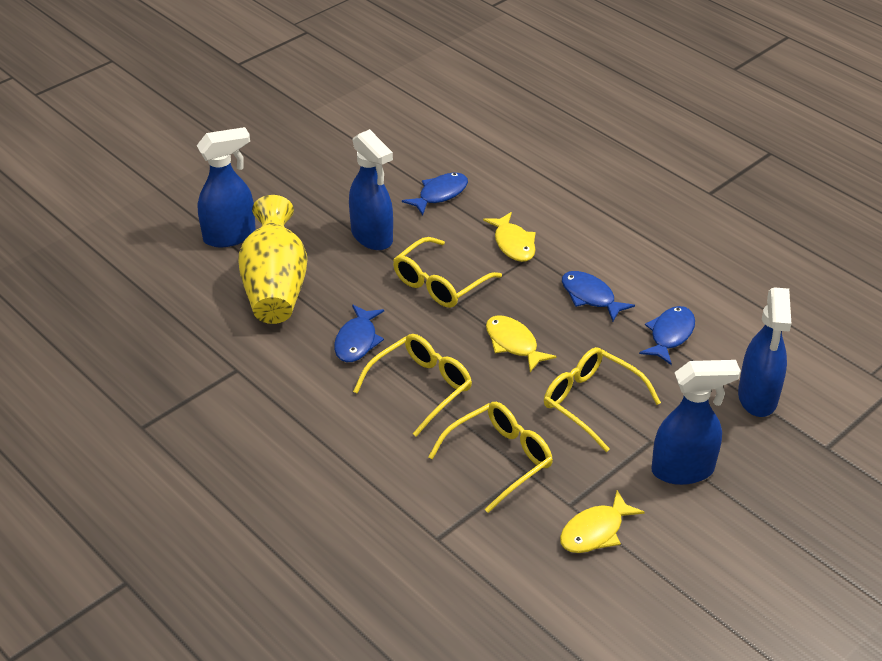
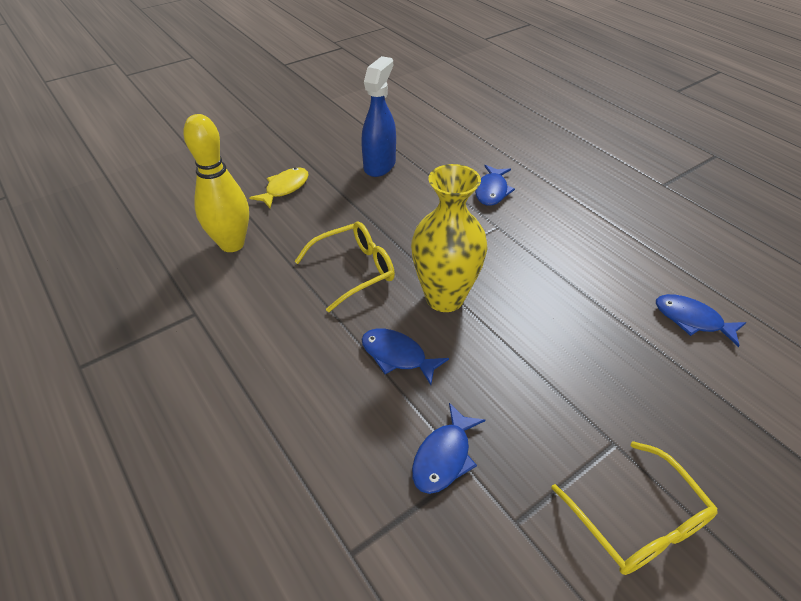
blue spray bottle: 4 -> 1
yellow bowling pin: 0 -> 1
yellow fish: 3 -> 1
yellow glasses: 4 -> 2

